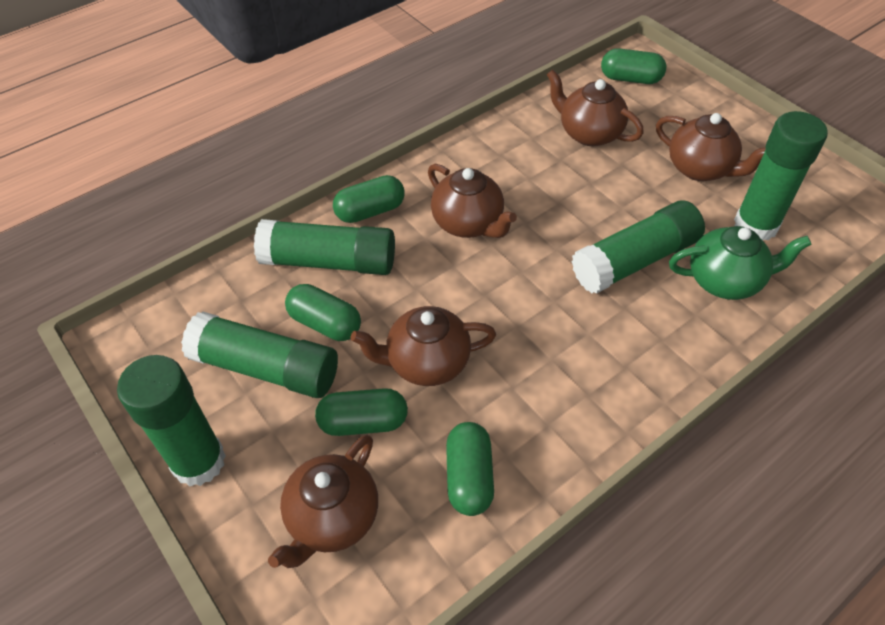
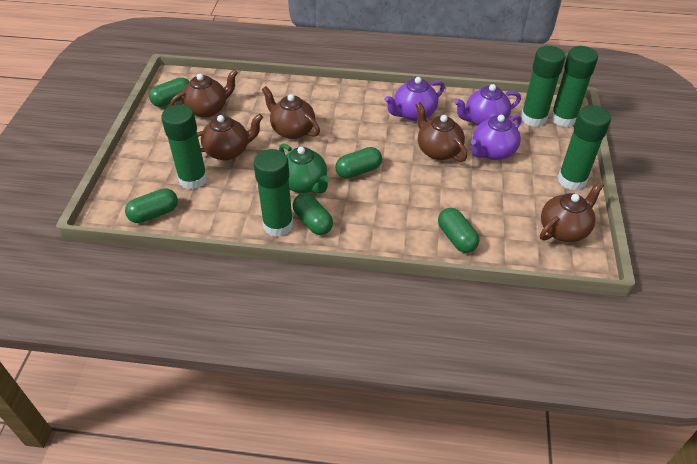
purple teapot: 0 -> 3

